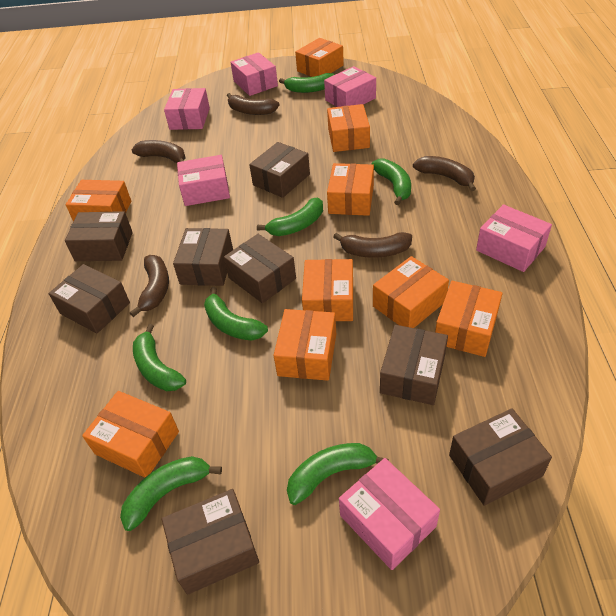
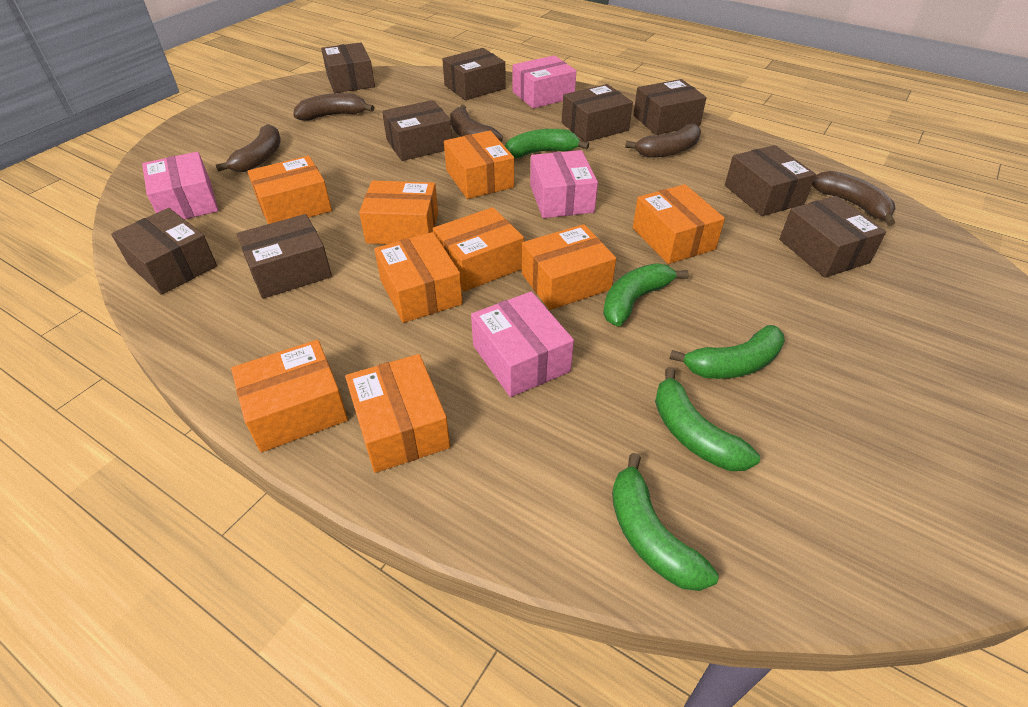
brown box: 8 -> 9
green banana: 7 -> 5
pink box: 6 -> 4

